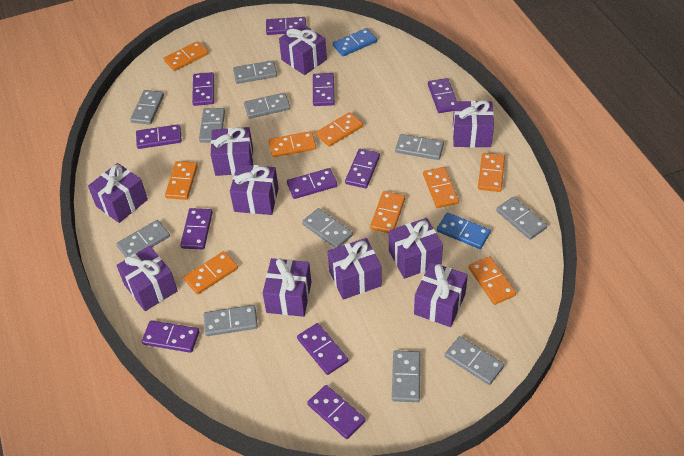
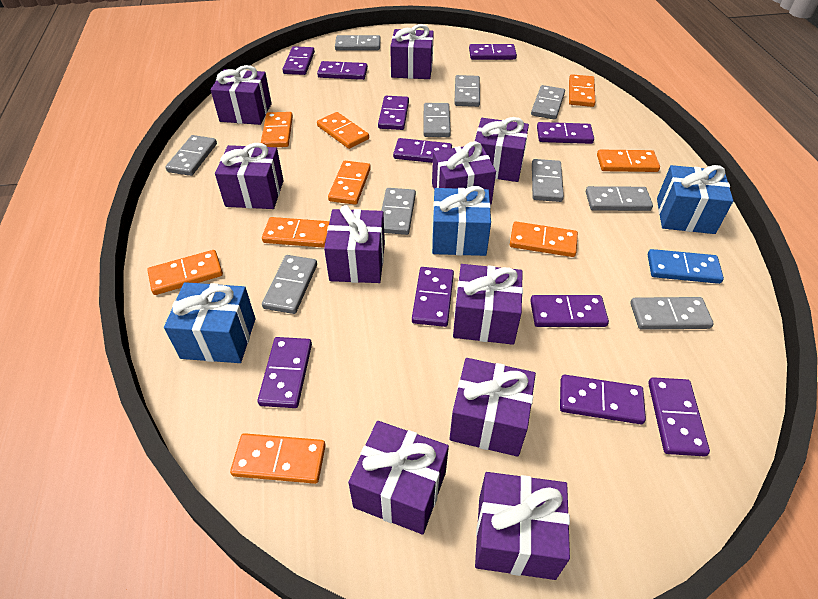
blue domino: 2 -> 1
blue gift: 0 -> 3
grey domino: 11 -> 10

